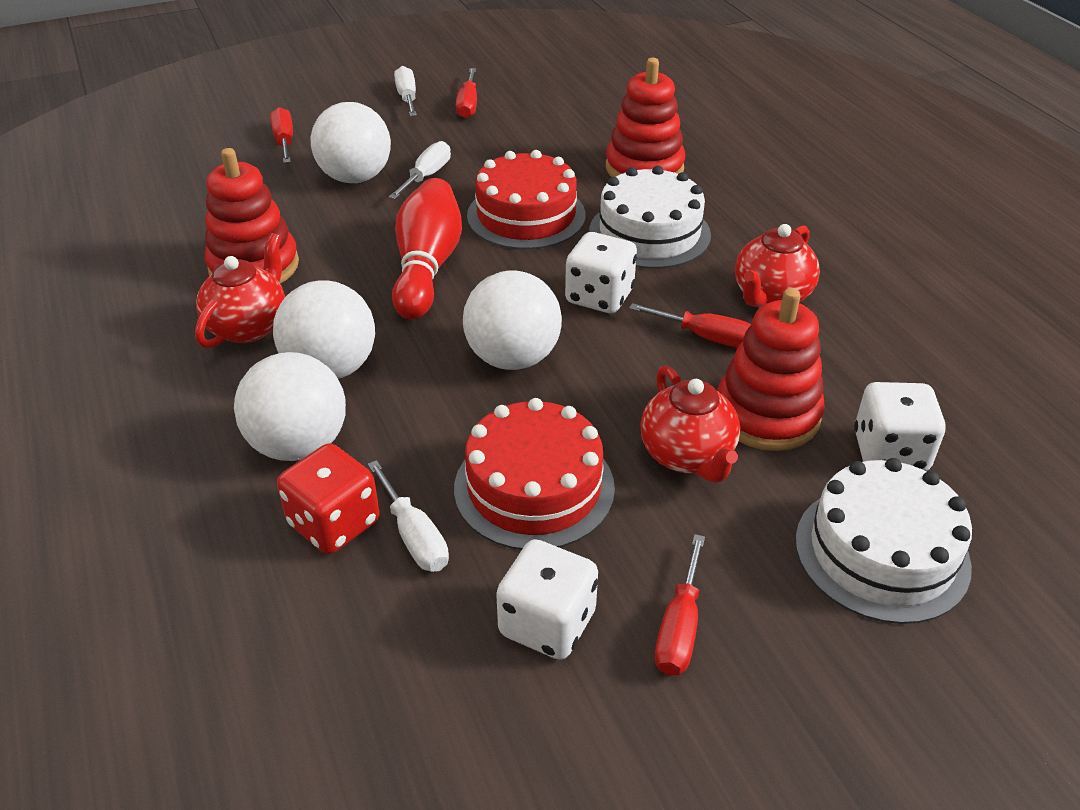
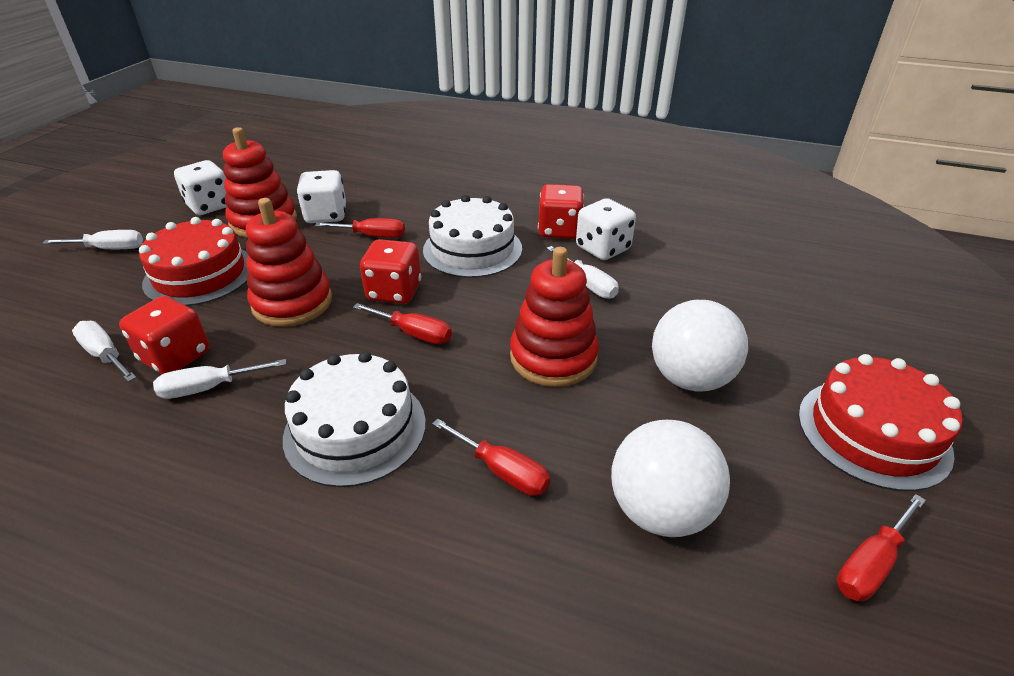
red bowling pin: 1 -> 0
red dice: 1 -> 3
red teapot: 3 -> 0
white ball: 4 -> 2
white screwdriver: 3 -> 4

